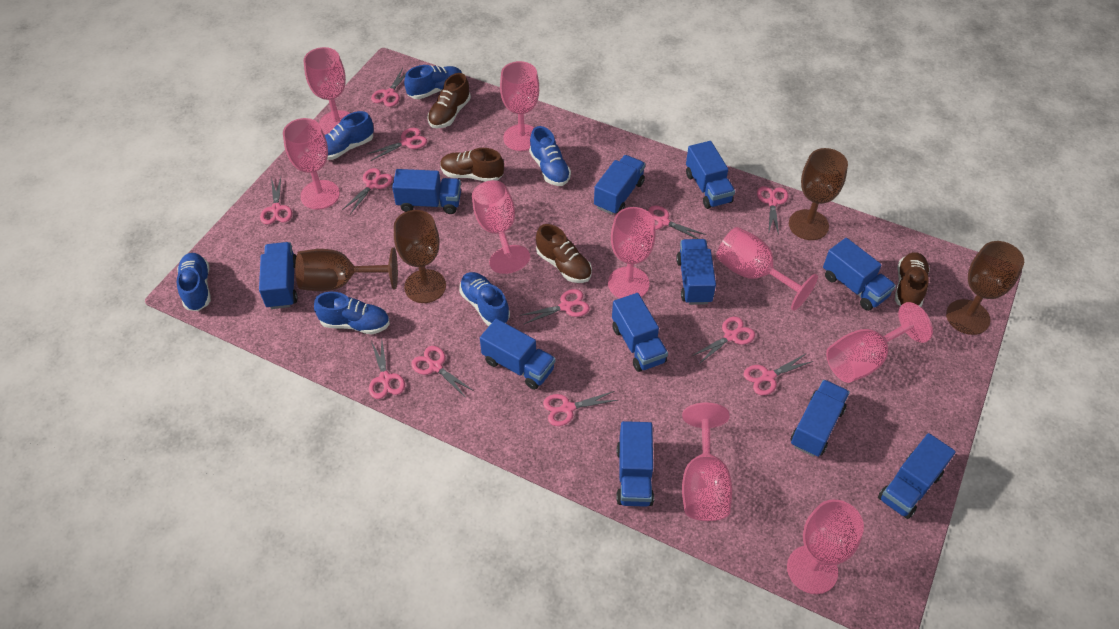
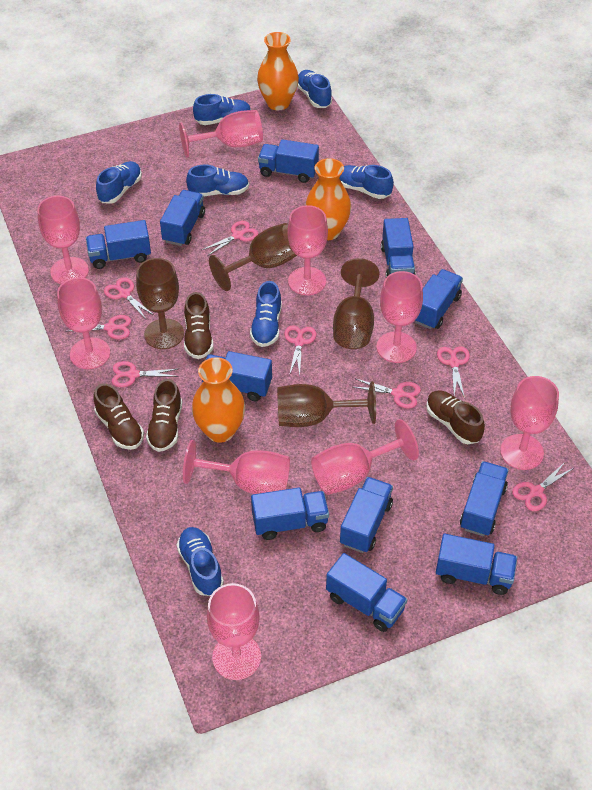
blue shoe: 6 -> 7
orange vase: 0 -> 3
pink scissors: 12 -> 8

